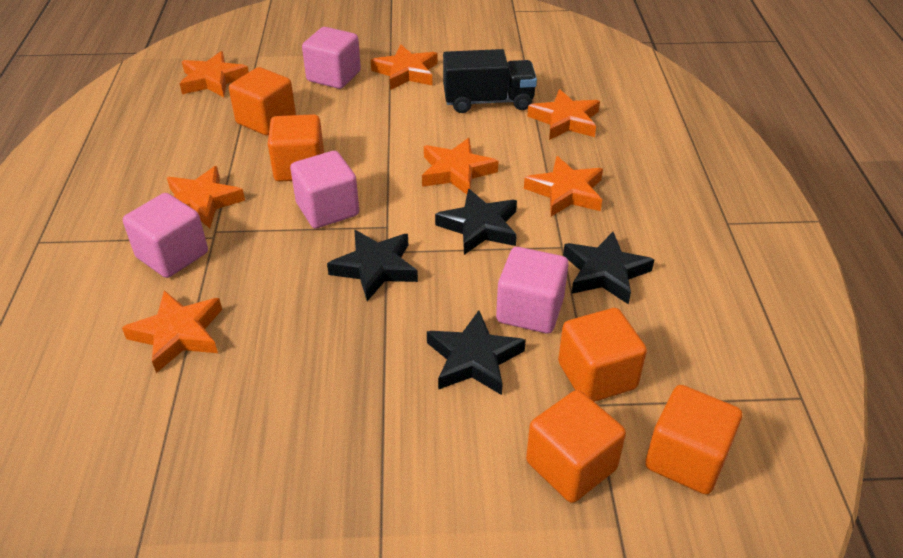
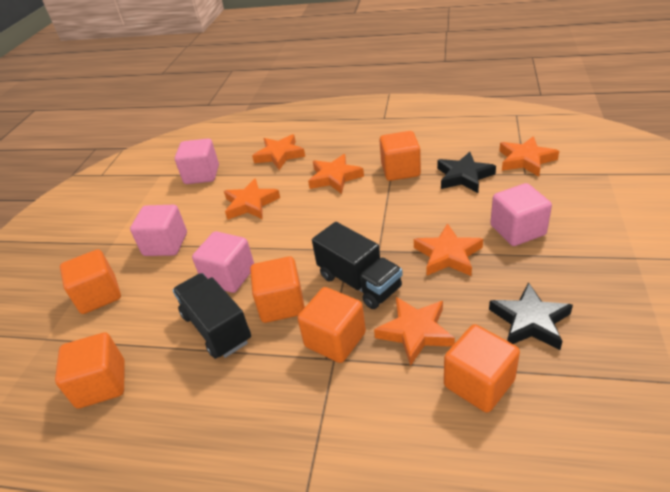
black star: 4 -> 2
black truck: 1 -> 2
orange cube: 5 -> 6
orange star: 7 -> 6

